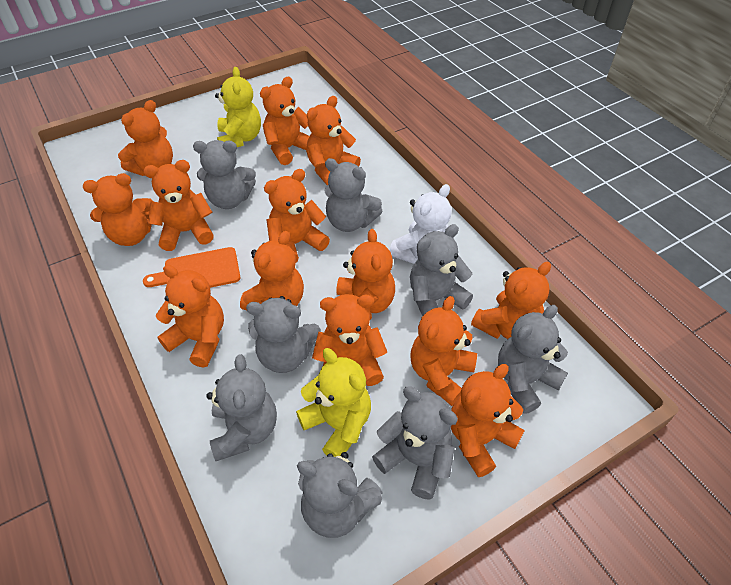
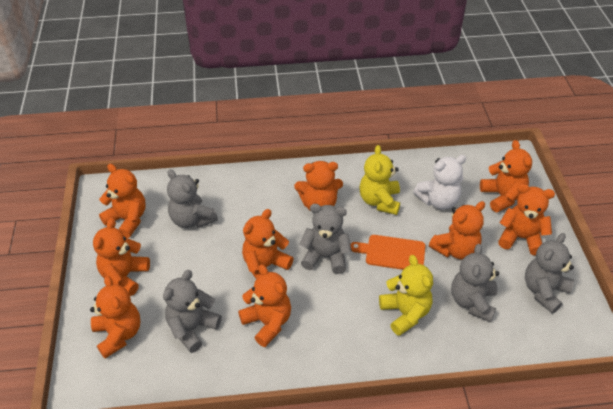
grey teddy bear: 8 -> 5
orange teddy bear: 13 -> 9

